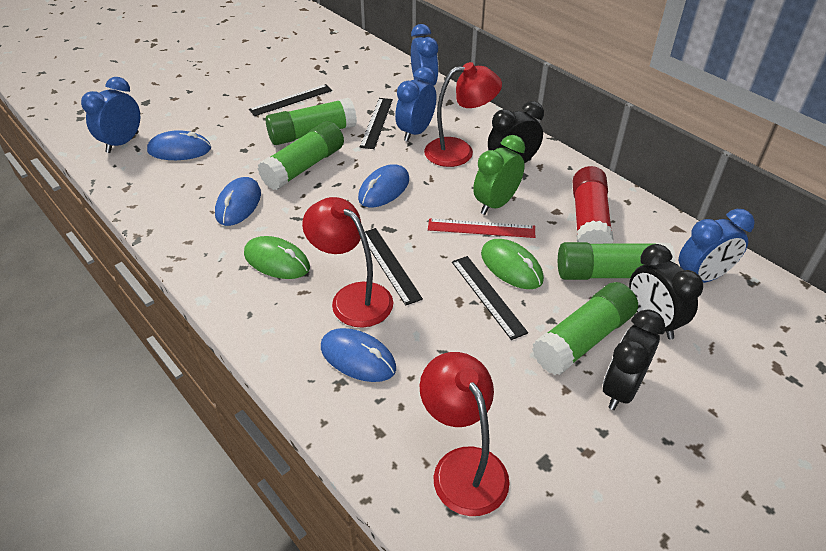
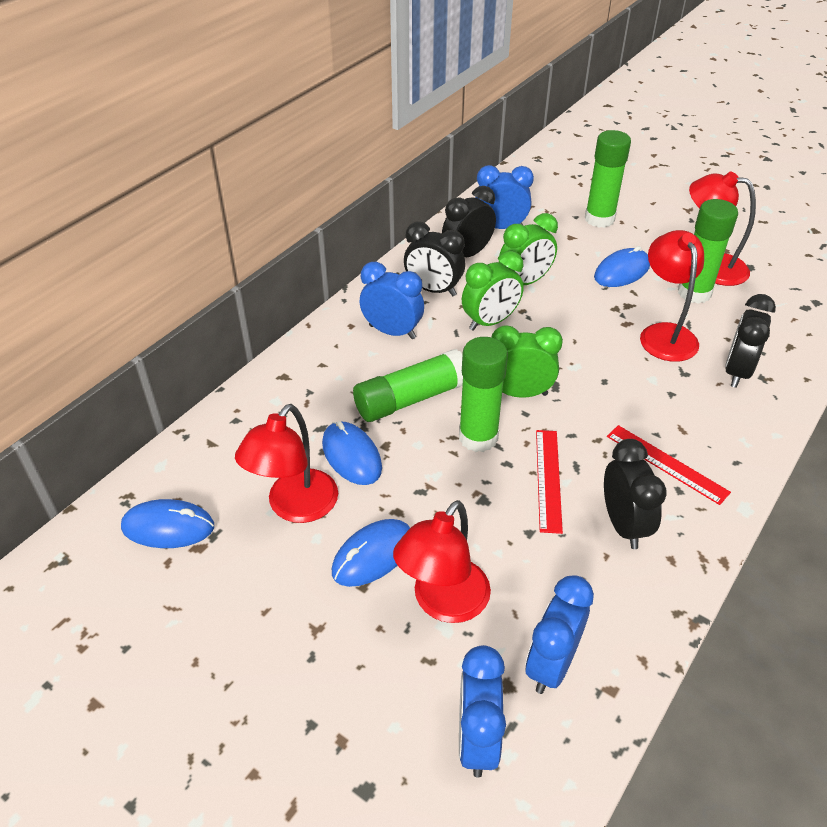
black clock: 3 -> 4
black ruler: 4 -> 0
green clock: 1 -> 3
green mouse: 2 -> 0
red glue stick: 1 -> 0
red lamp: 3 -> 4
red ruler: 1 -> 2

